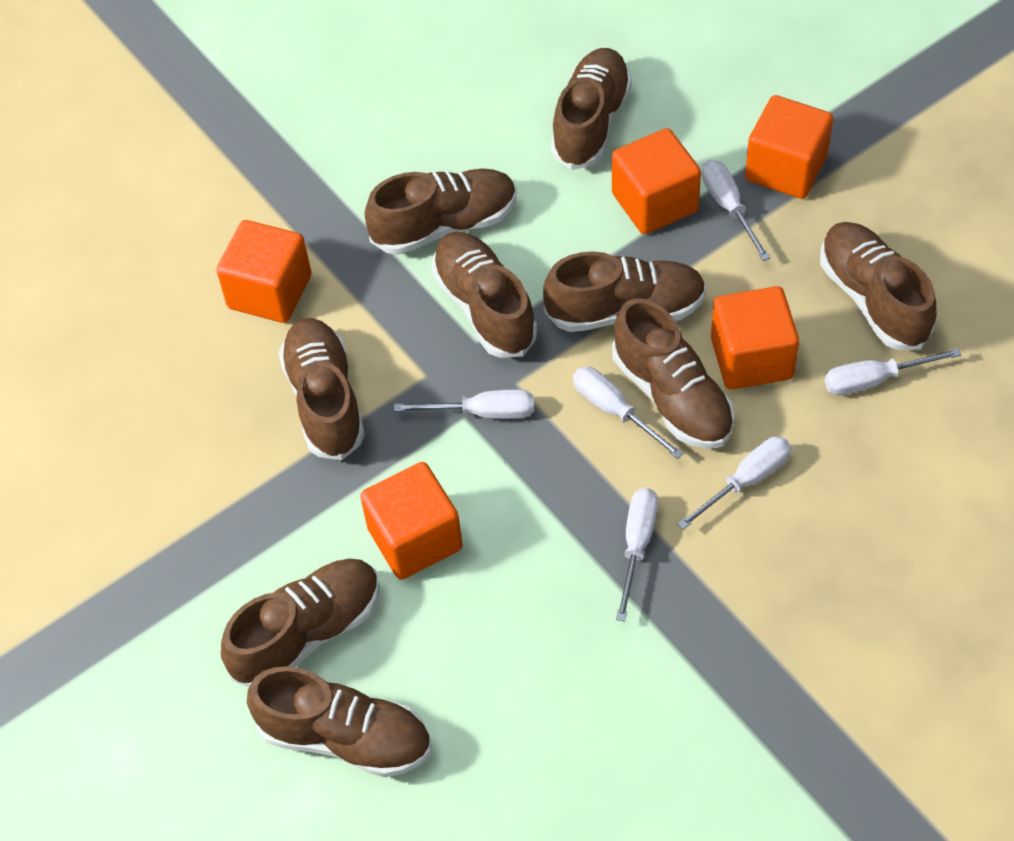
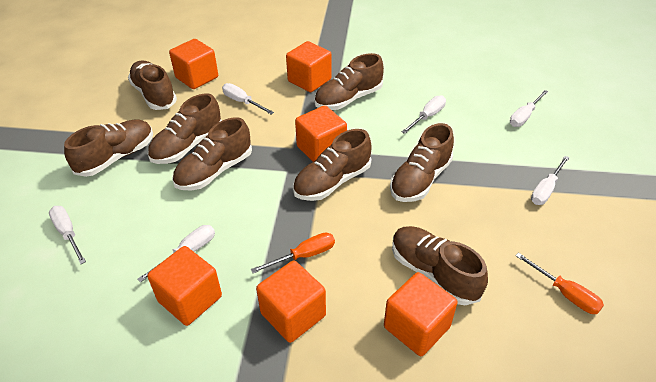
brown shoe: 9 -> 8
orange cube: 5 -> 6
orange screwdriver: 0 -> 2

